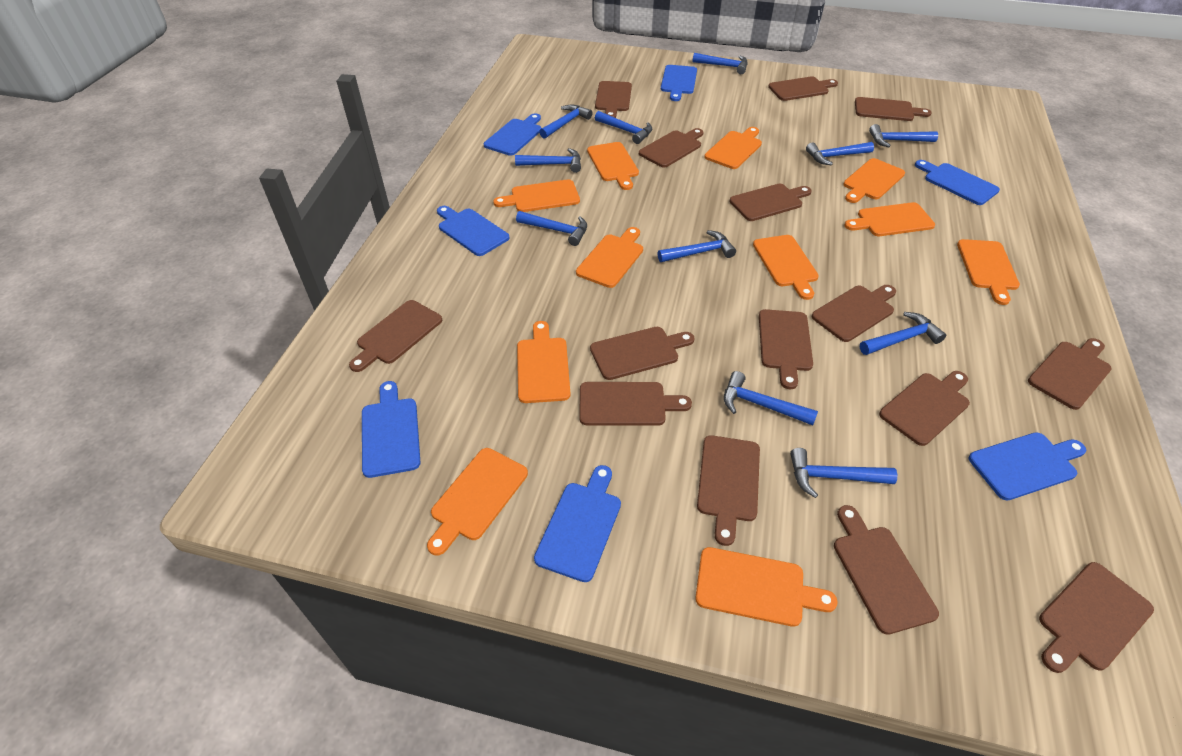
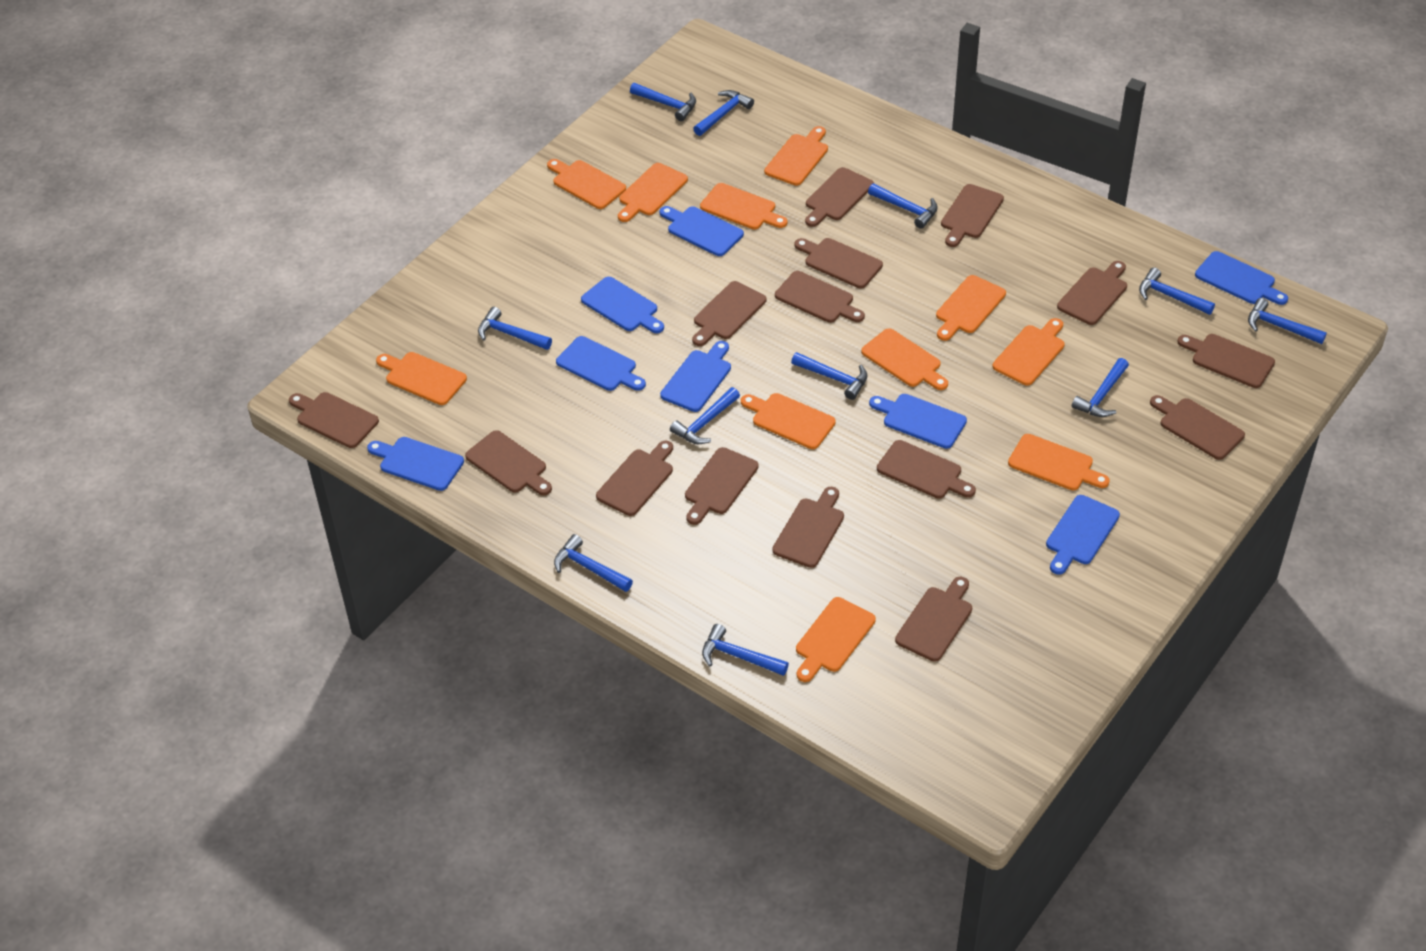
blue cutting board: 7 -> 8

